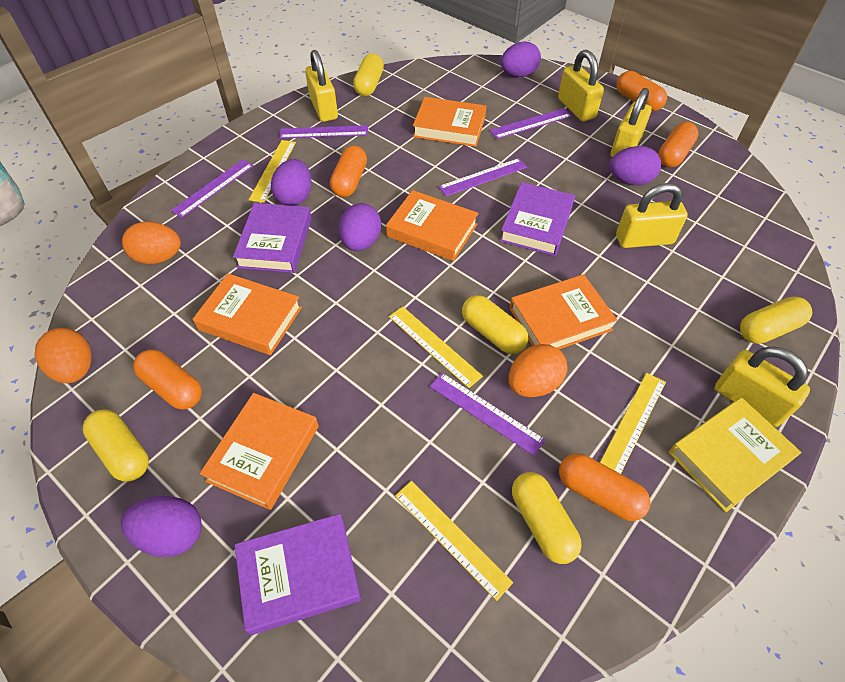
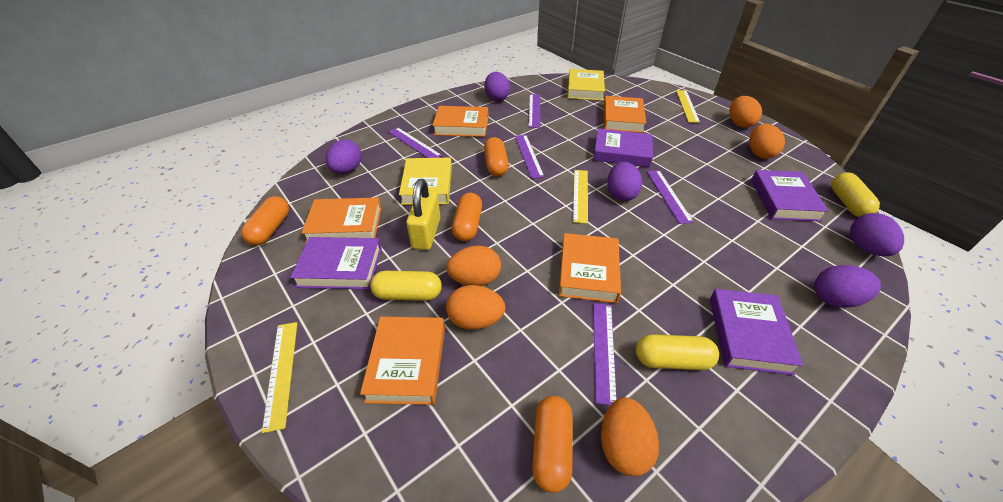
orange capsule: 5 -> 4
orange egg: 3 -> 5
purple book: 3 -> 4
yellow book: 1 -> 2
yellow capsule: 5 -> 3
yellow padlock: 5 -> 1
yellow ruler: 4 -> 3

